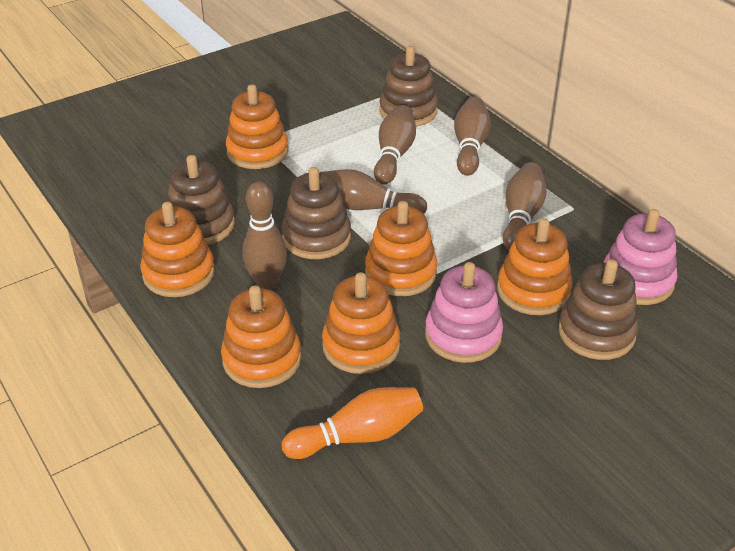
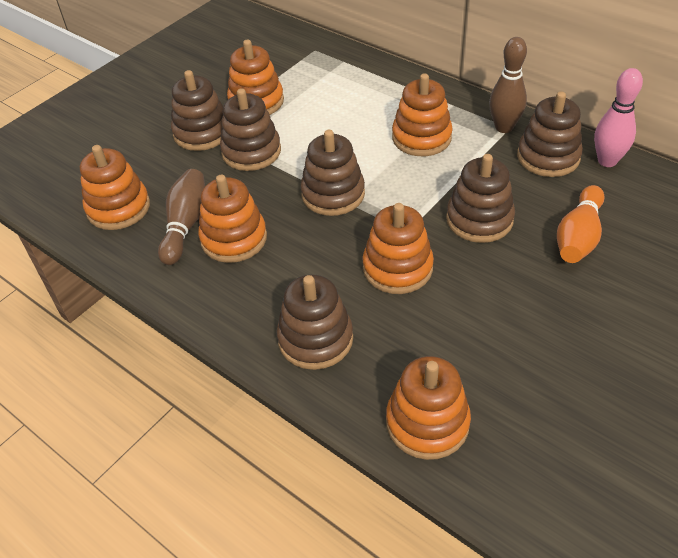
brown bowling pin: 5 -> 2
brown stacking toy: 4 -> 6
pink bowling pin: 0 -> 1
pink stacking toy: 2 -> 0

